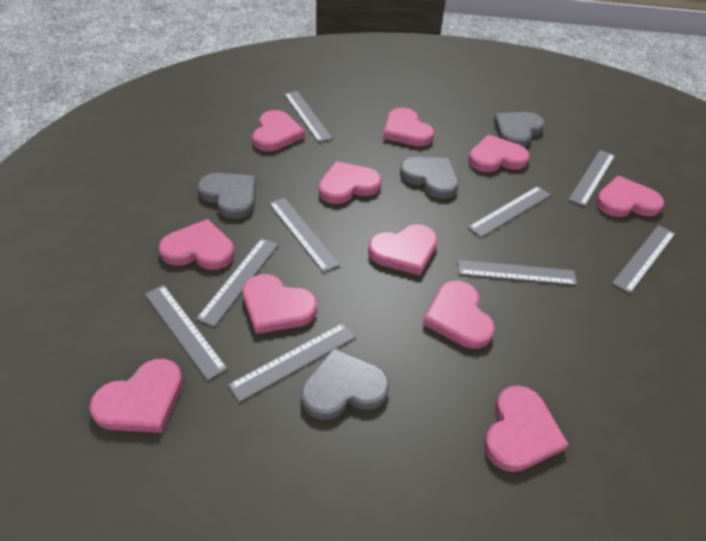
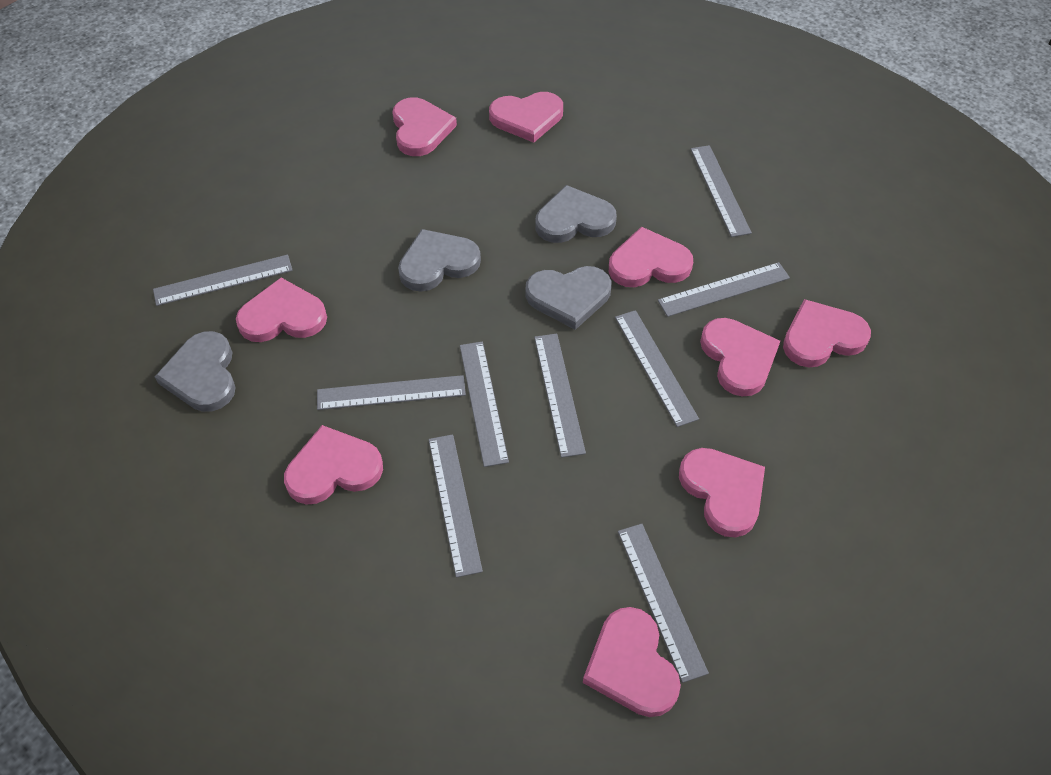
pink heart: 11 -> 9

